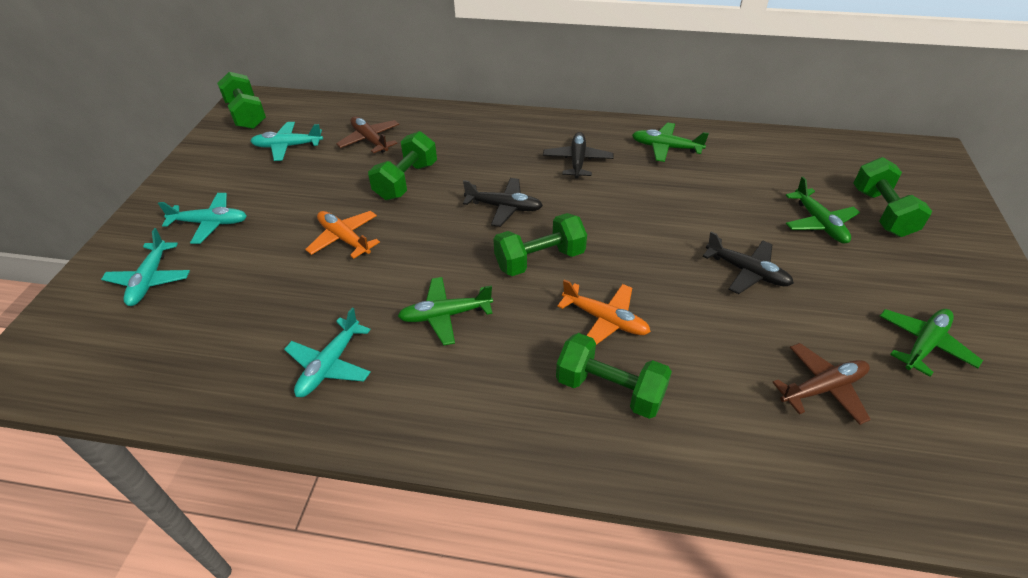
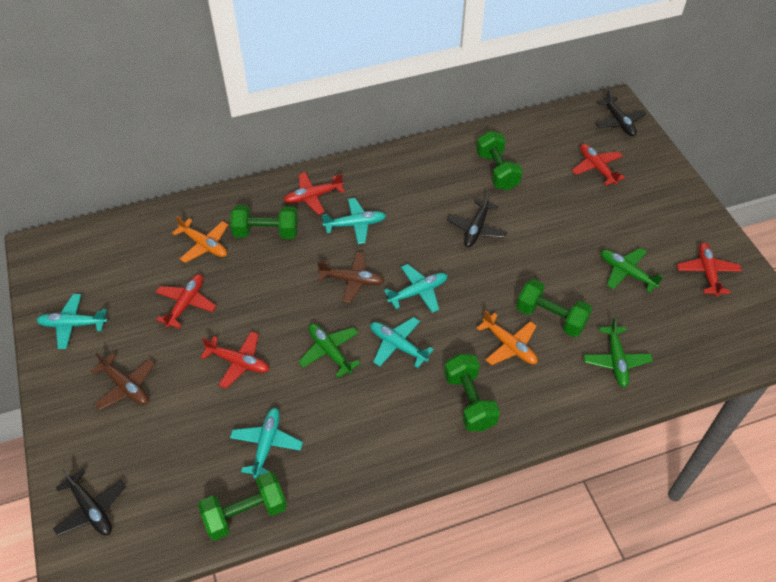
green plane: 4 -> 3
red plane: 0 -> 5
turquoise plane: 4 -> 5

